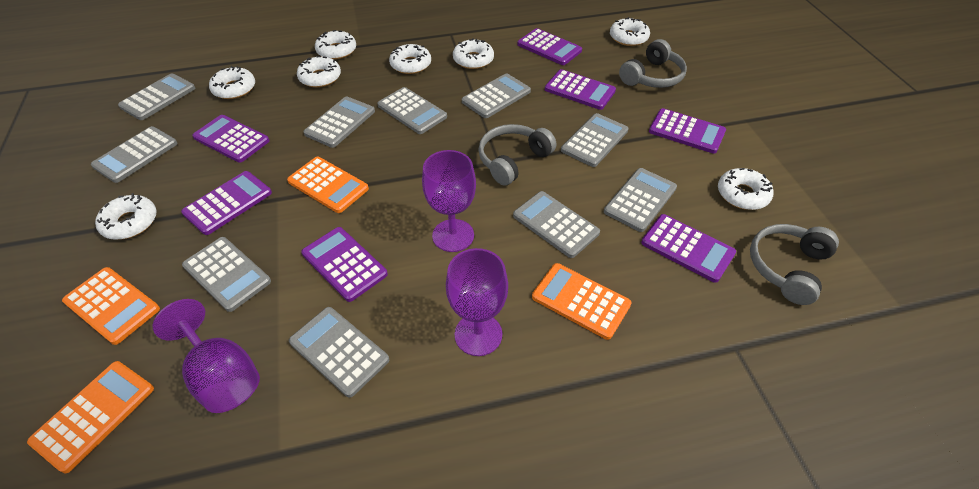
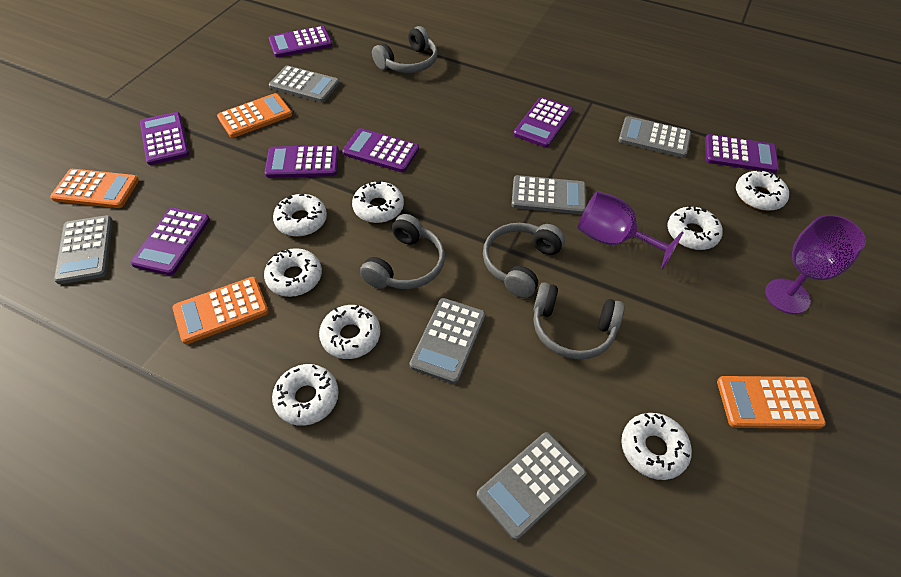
grey calculator: 10 -> 6
grey headphones: 3 -> 4
purple goblet: 3 -> 2

